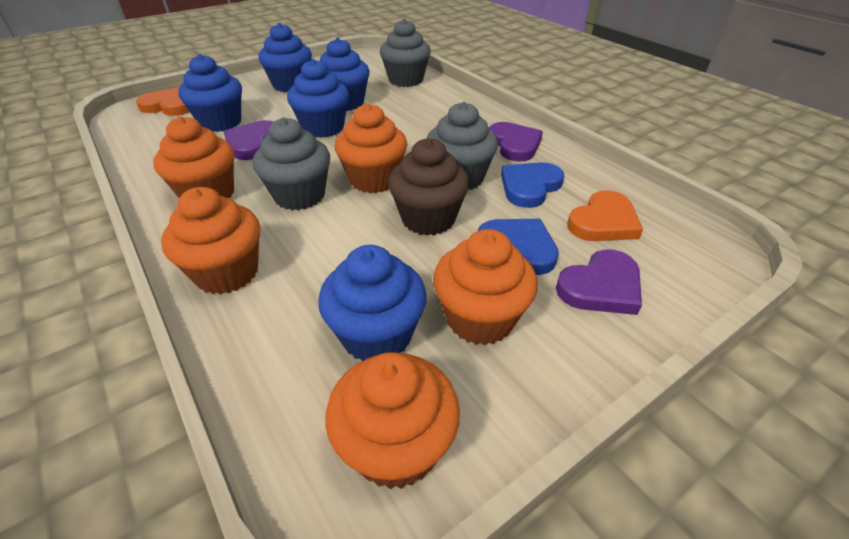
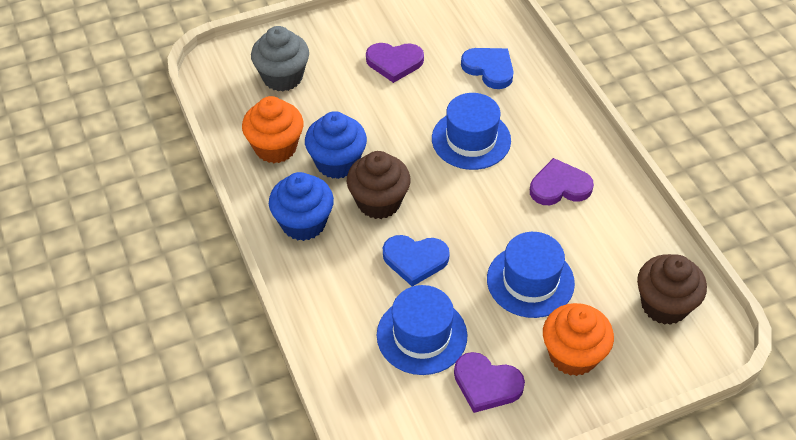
blue cupcake: 5 -> 2
blue hat: 0 -> 3
brown cupcake: 1 -> 2
grey cupcake: 3 -> 1
orange cupcake: 5 -> 2
orange heart: 2 -> 0

